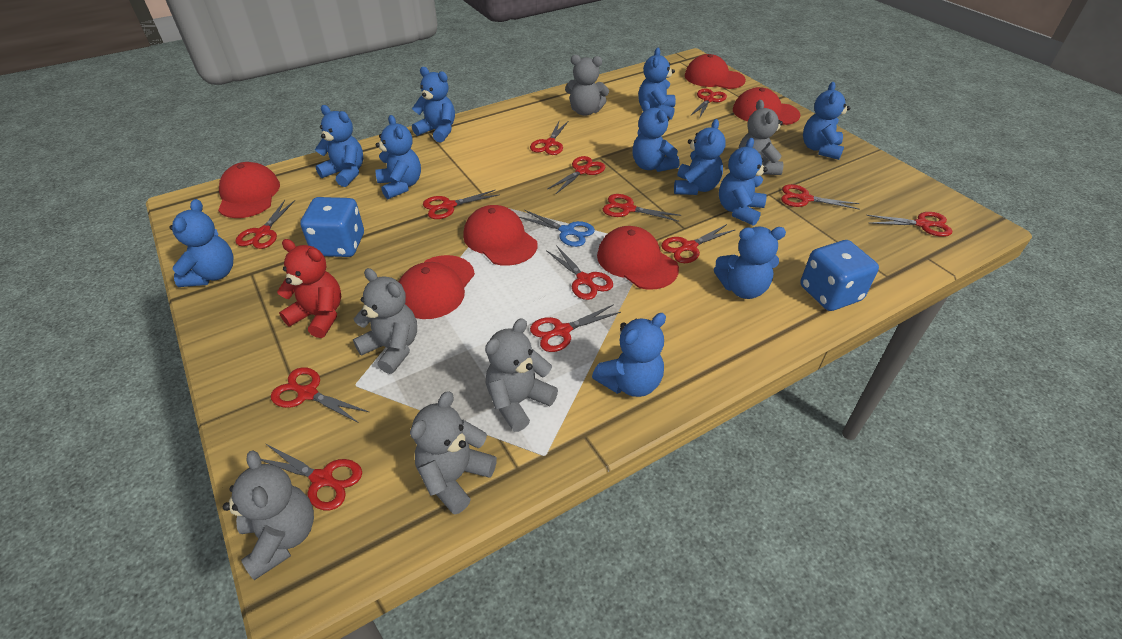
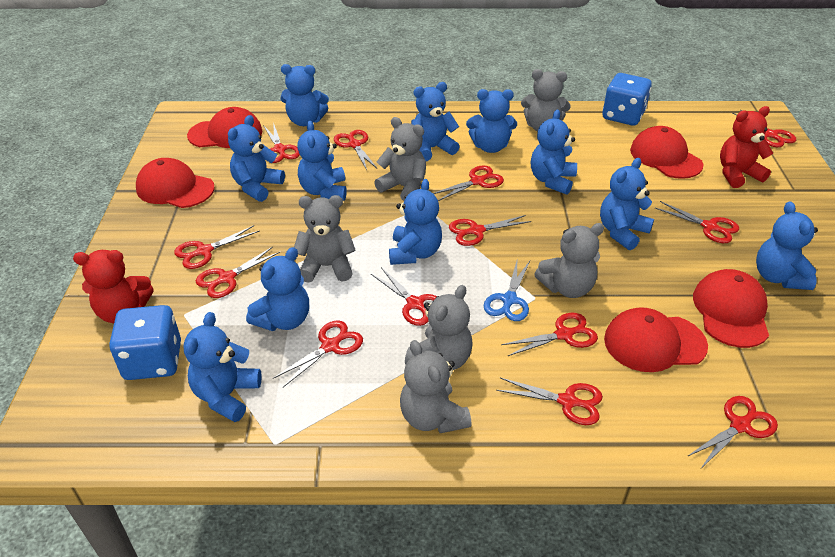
red cap: 6 -> 5
red teddy bear: 1 -> 2

